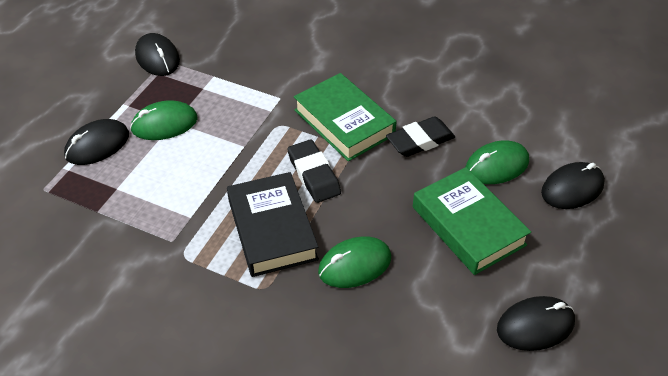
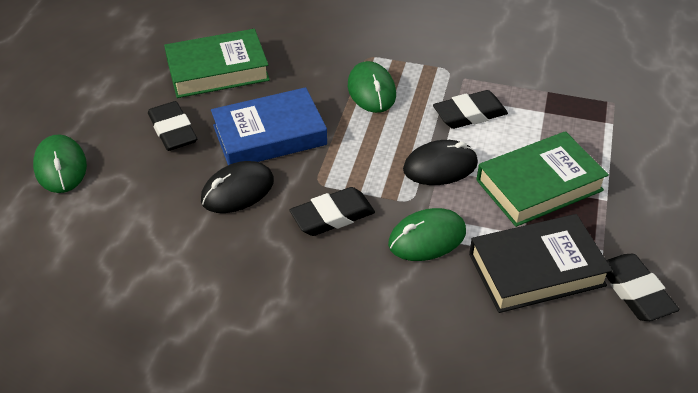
black eraser: 2 -> 4
black mouse: 4 -> 2
blue book: 0 -> 1

